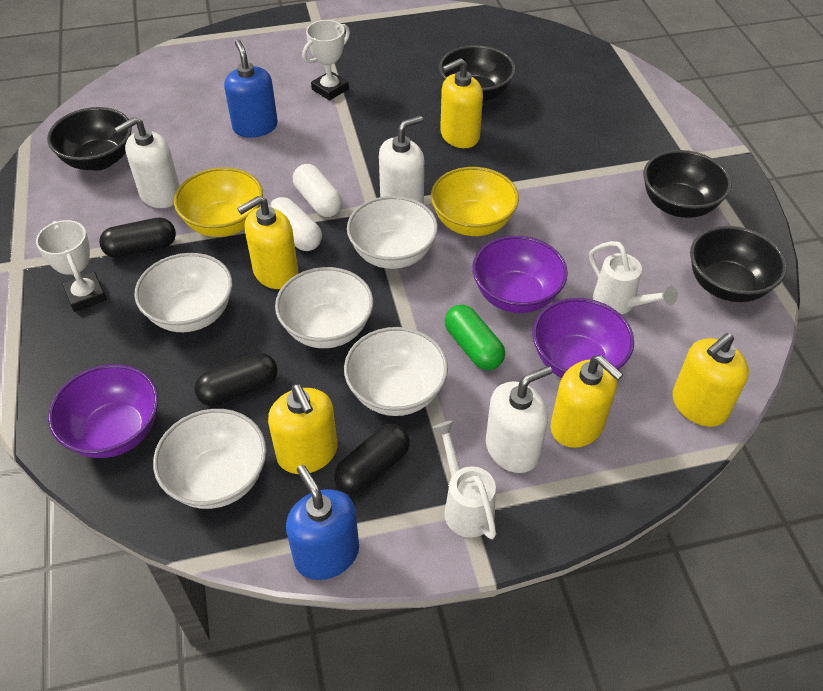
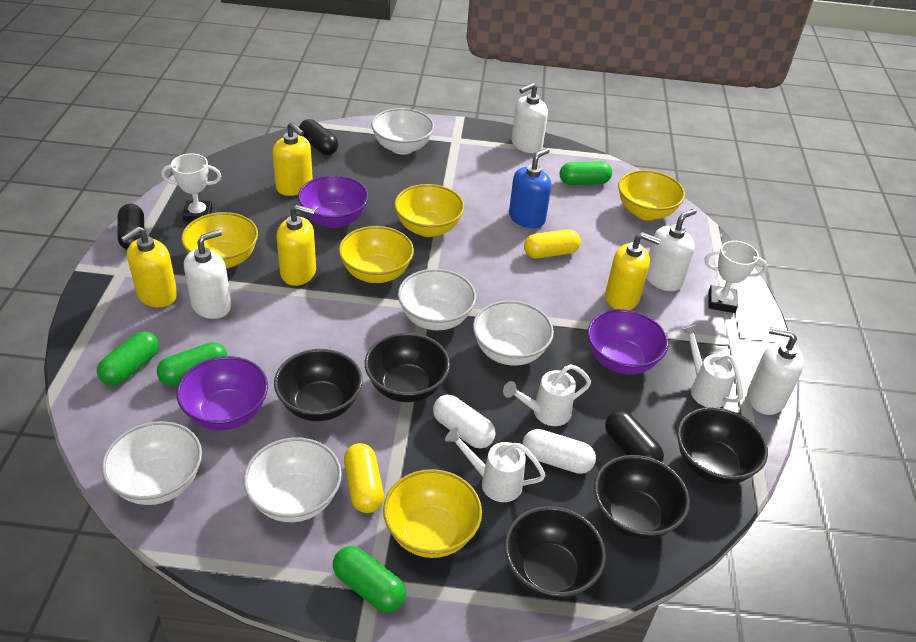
black bowl: 4 -> 5
blue soap dispenser: 2 -> 1
green capsule: 1 -> 4
white soap dispenser: 3 -> 4
white watering can: 2 -> 3
yellow bowl: 2 -> 5
yellow capsule: 0 -> 2
yellow soap dispenser: 5 -> 4

